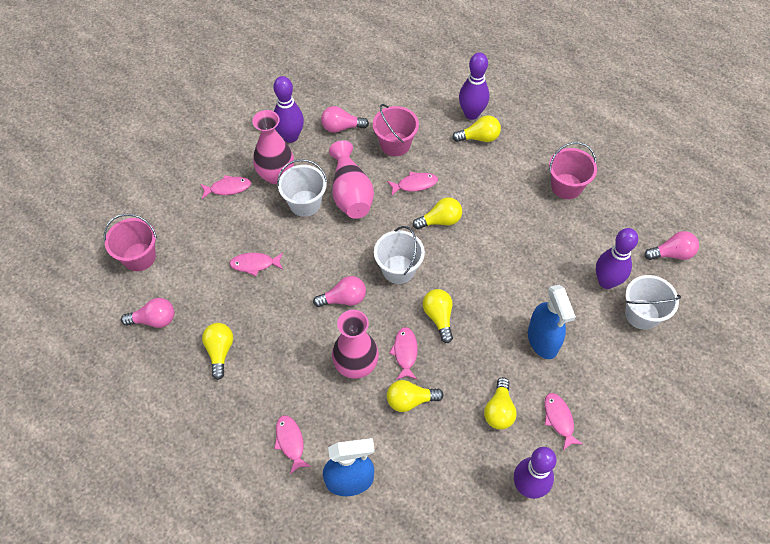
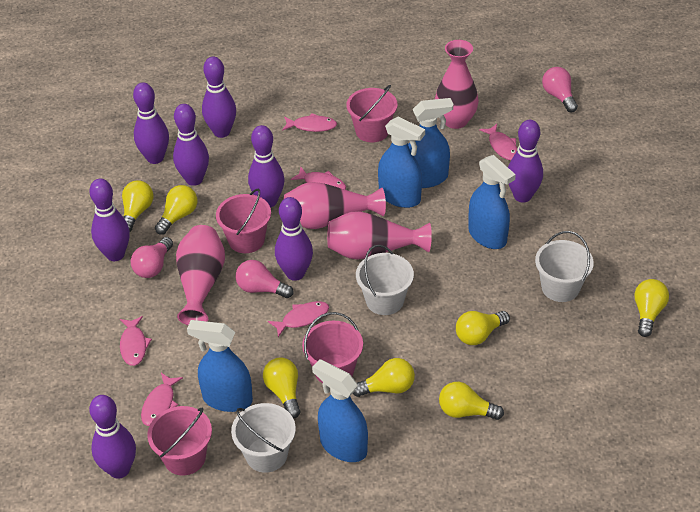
blue spray bottle: 2 -> 5
pink bucket: 3 -> 4
pink light bulb: 4 -> 3
pink vase: 3 -> 4
purple bowling pin: 4 -> 8
yellow light bulb: 6 -> 7

